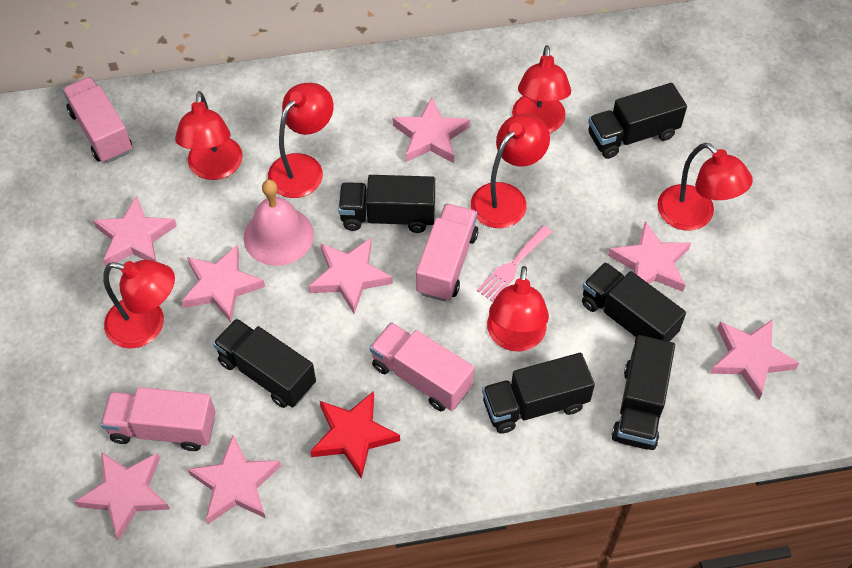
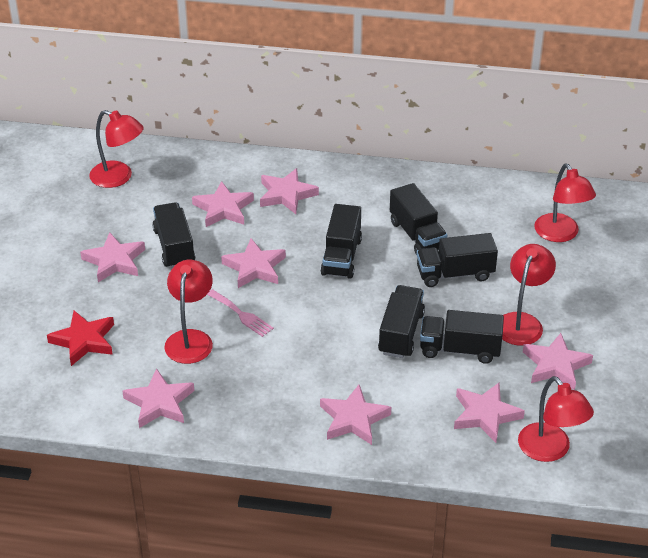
pink bell: 1 -> 0
pink truck: 4 -> 0
red lamp: 7 -> 5

